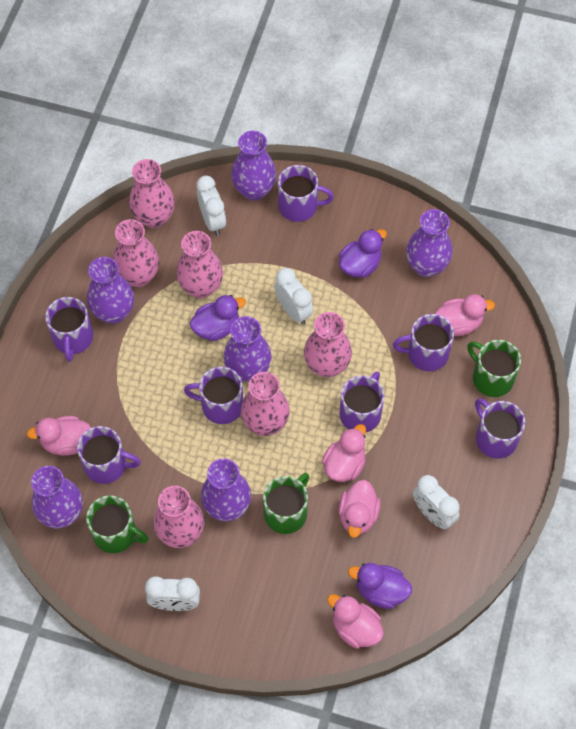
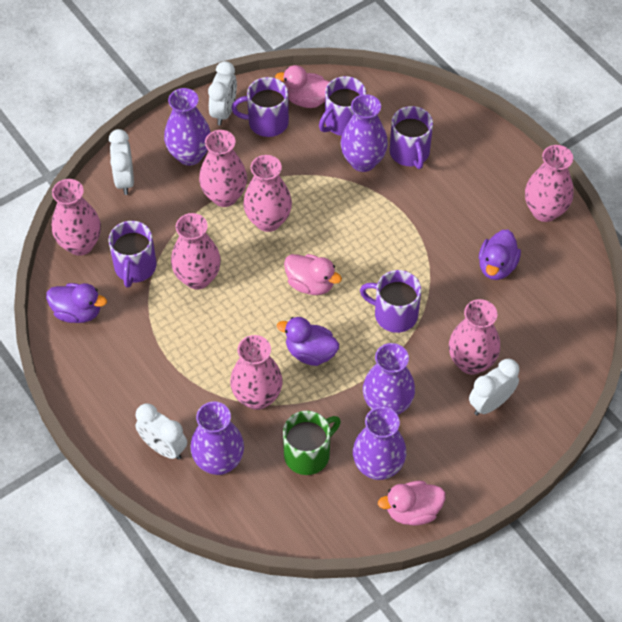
green mug: 3 -> 1
pink duck: 5 -> 3
pink vase: 6 -> 7
purple mug: 7 -> 5
purple vase: 6 -> 5

